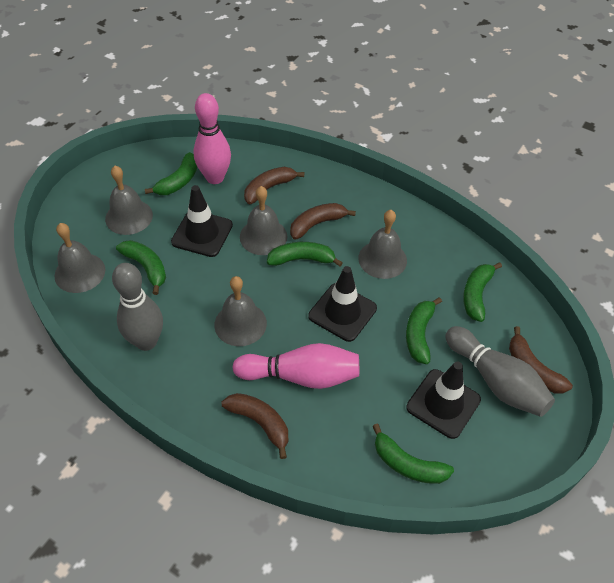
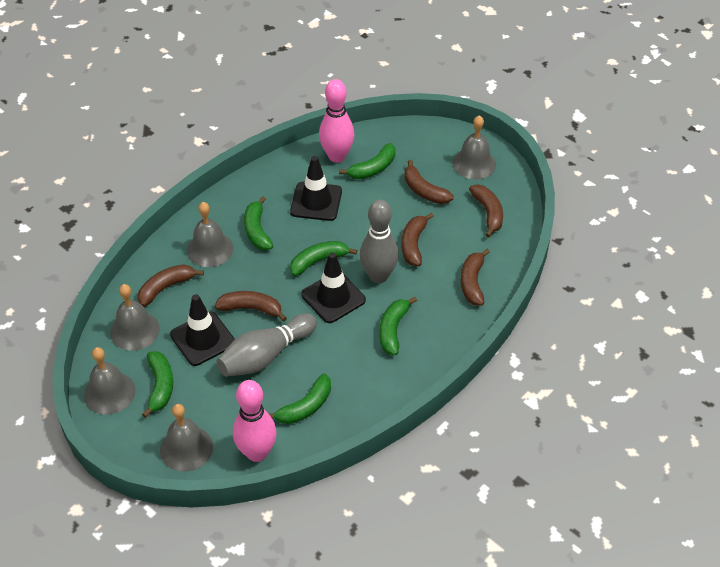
brown banana: 4 -> 6

